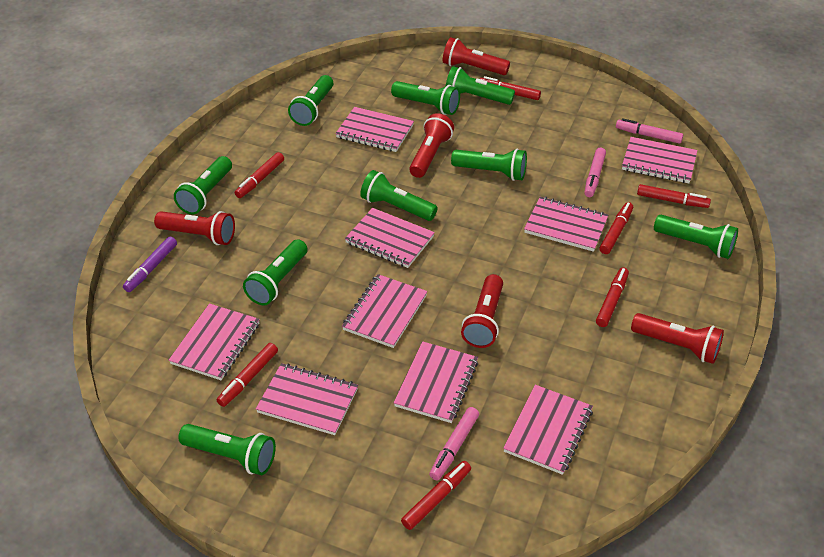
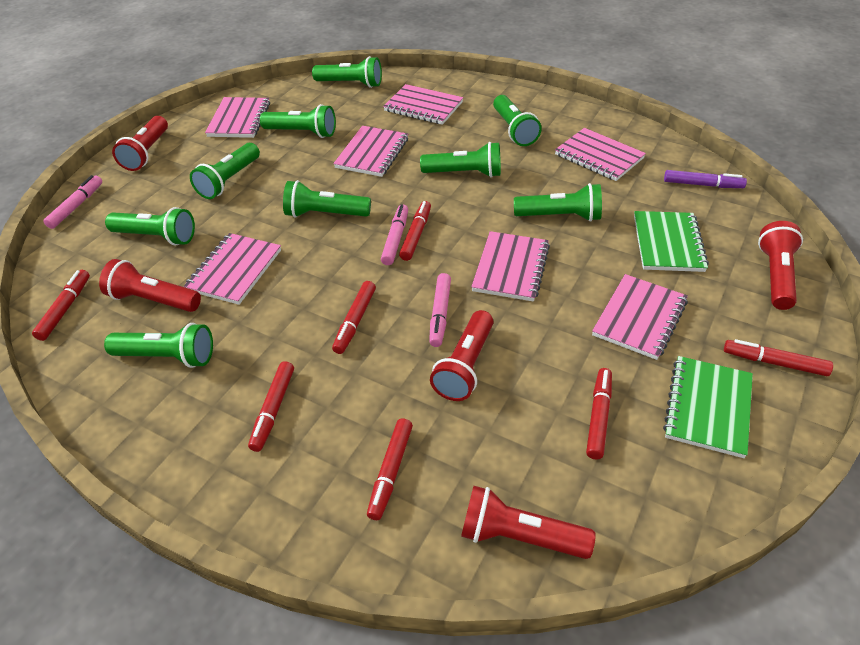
green notebook: 0 -> 2
pink notebook: 9 -> 7

